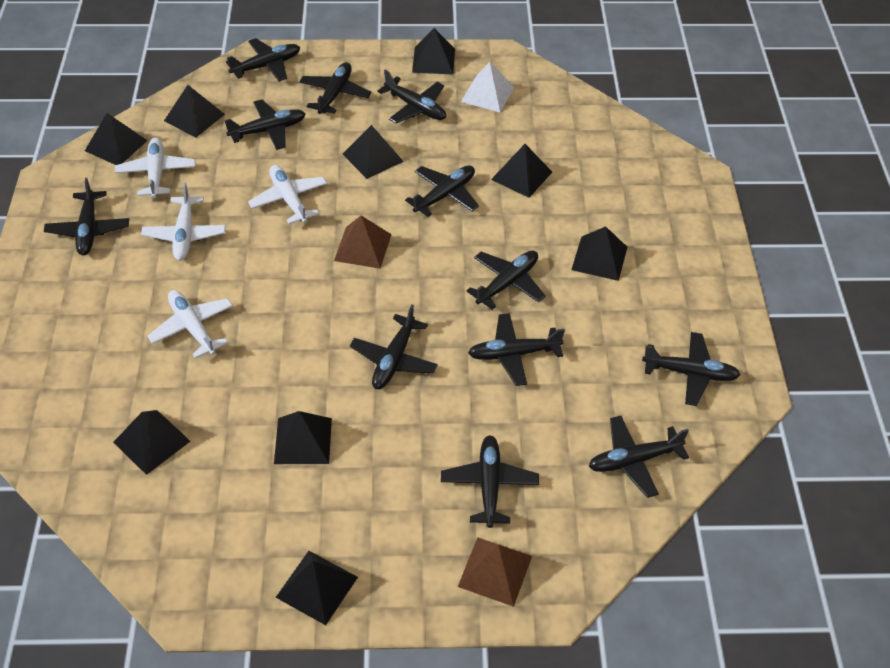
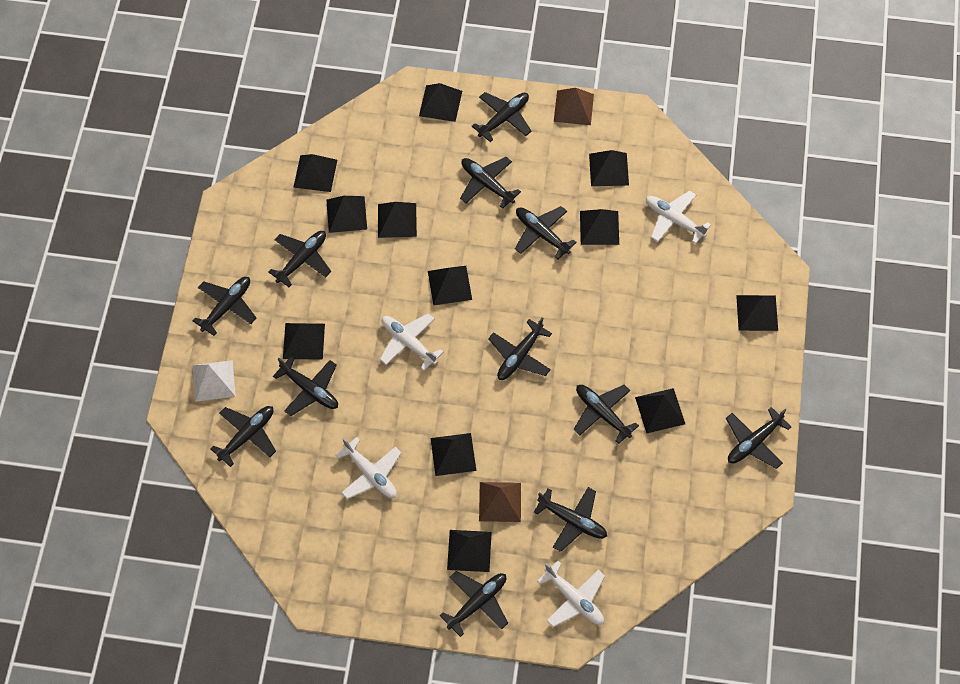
black pyramid: 9 -> 12

